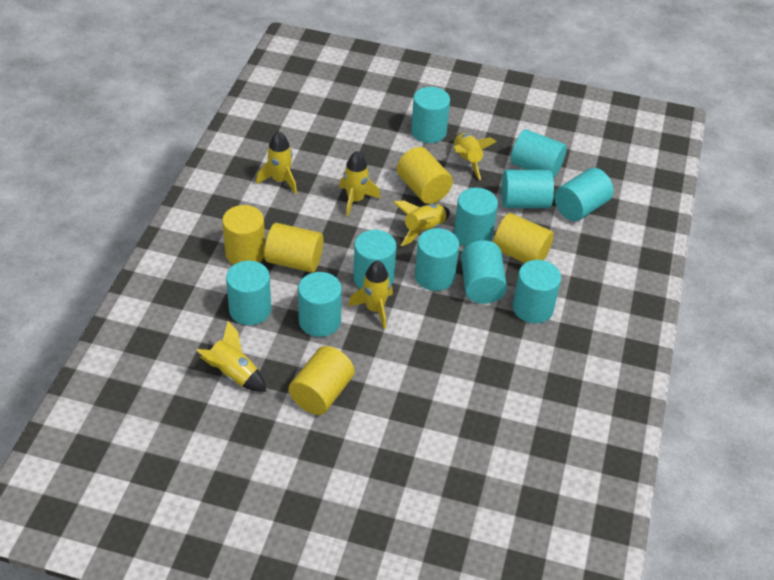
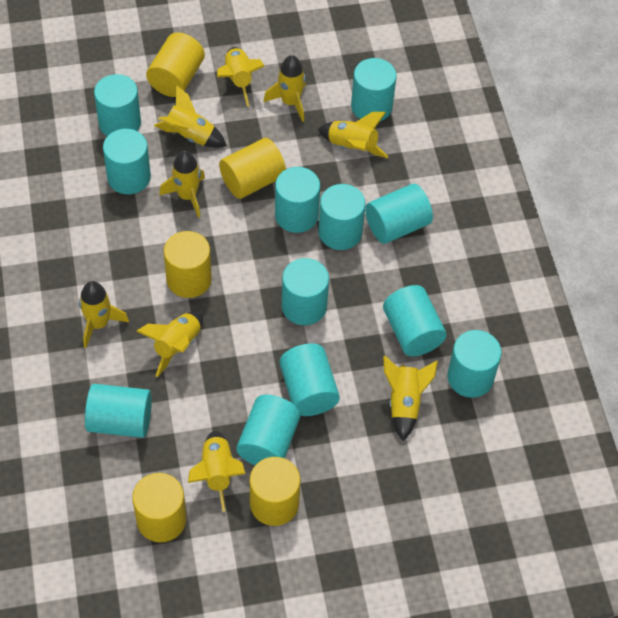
turquoise cylinder: 11 -> 12
yellow rocket: 6 -> 9

